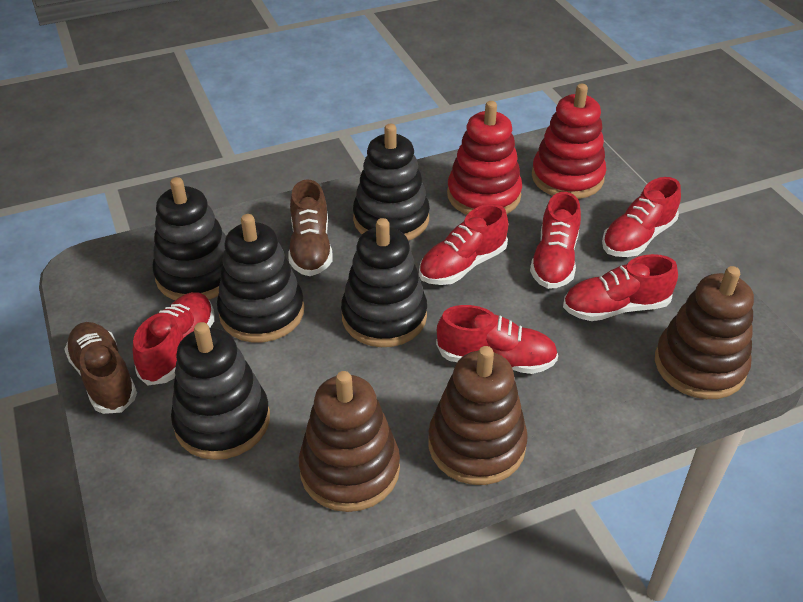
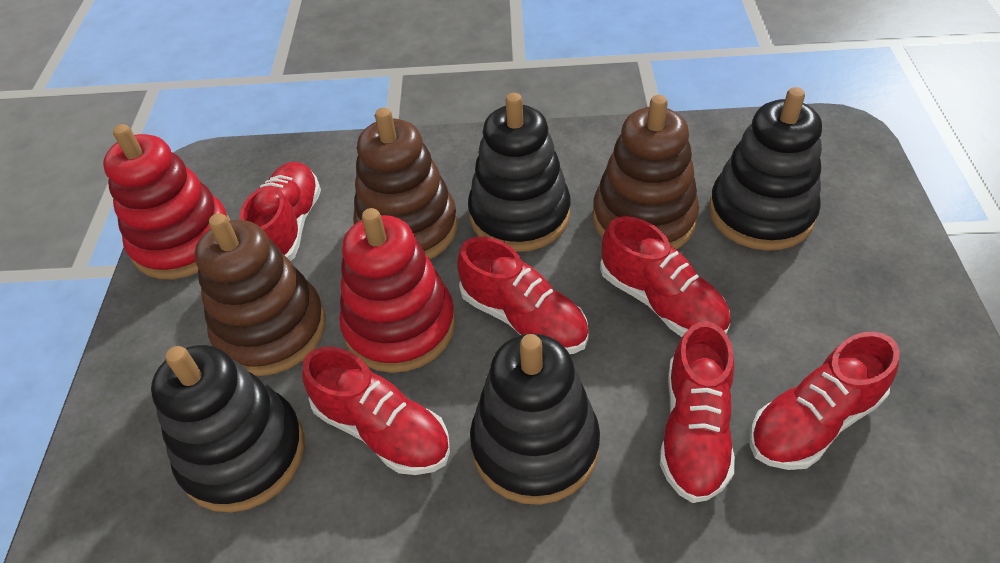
black stacking toy: 5 -> 4
brown shoe: 2 -> 0

